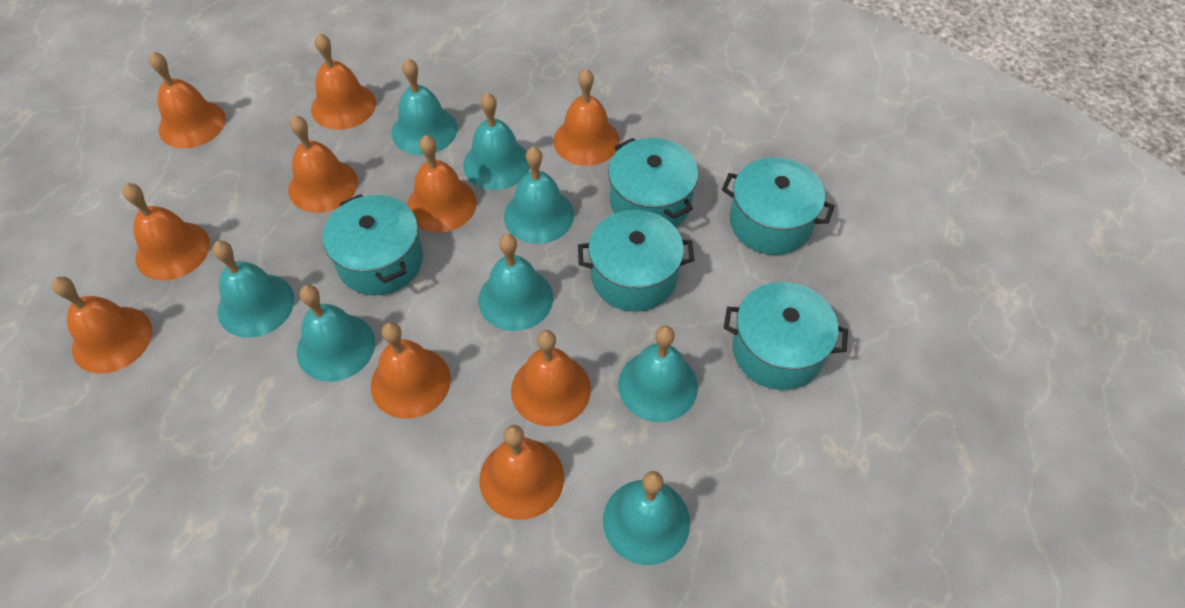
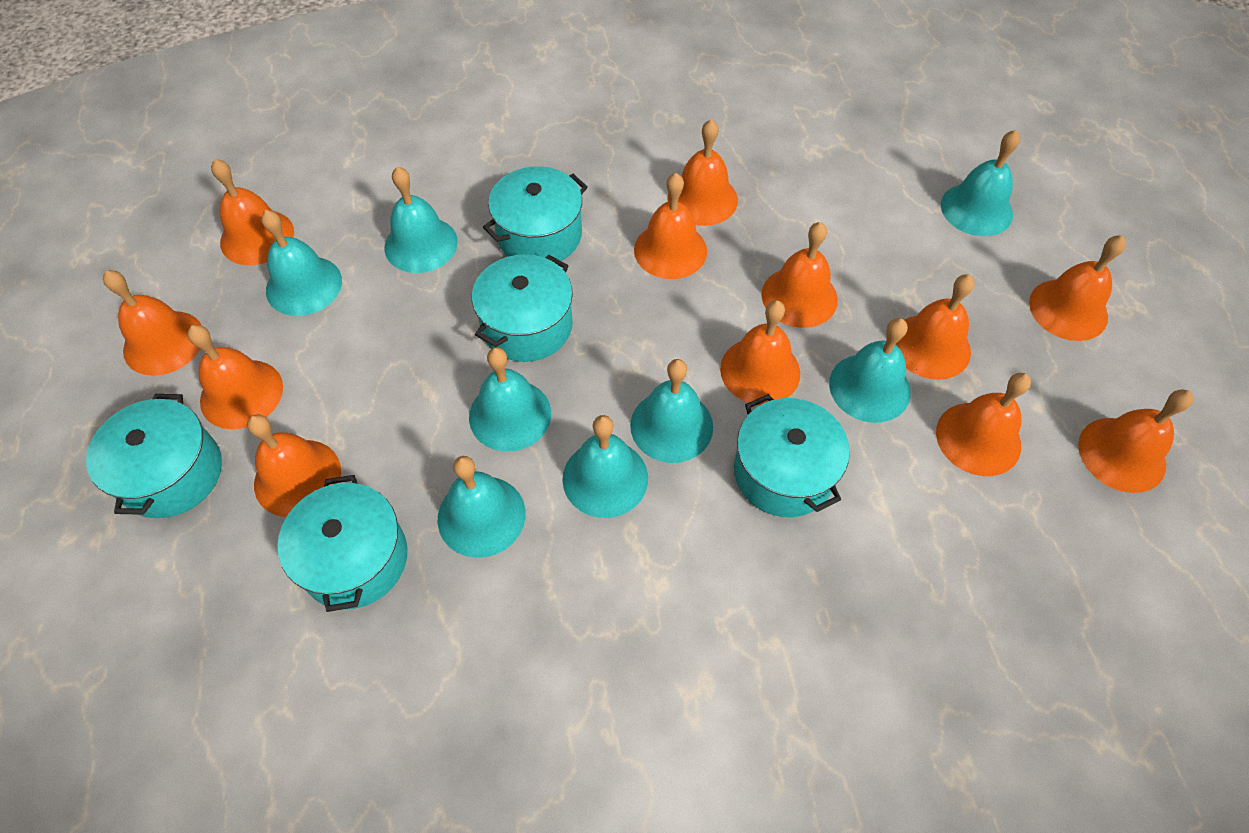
orange bell: 10 -> 12

